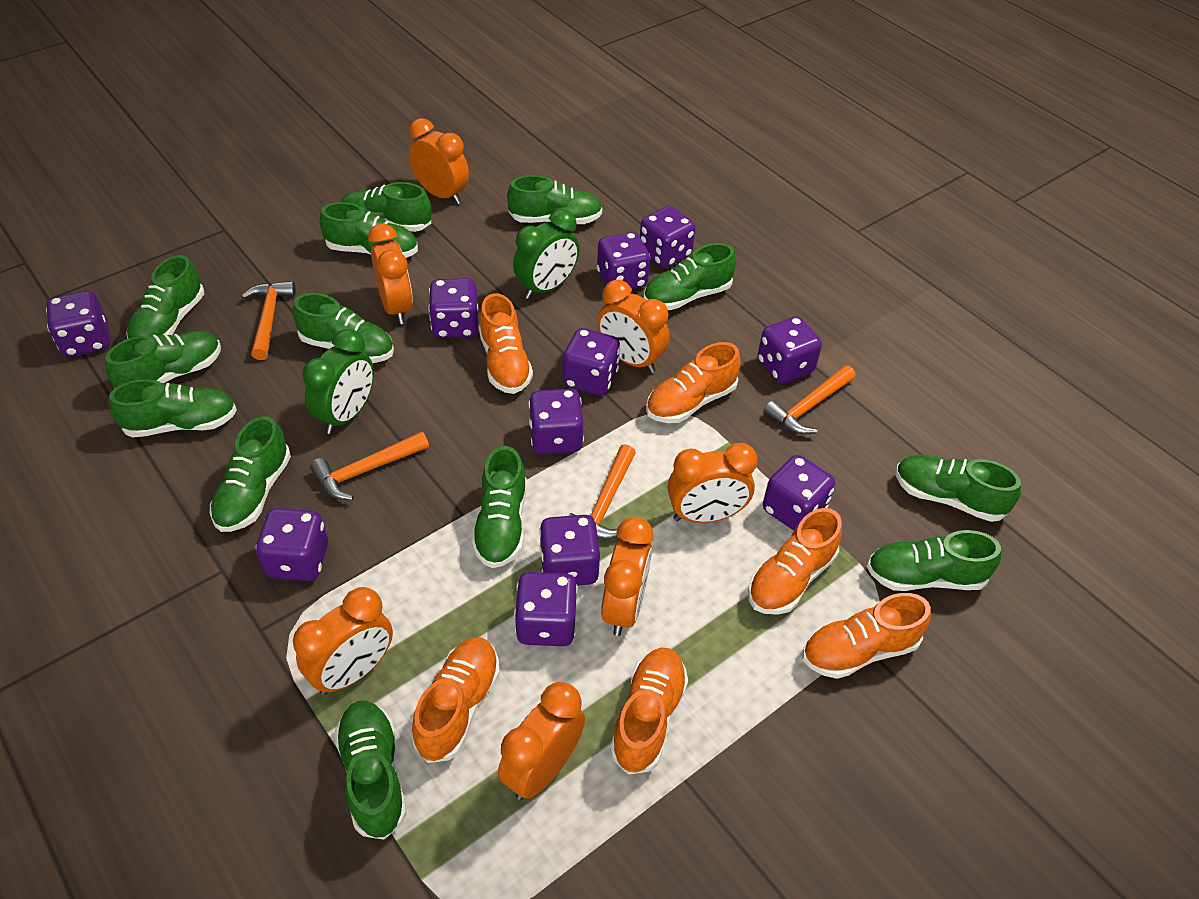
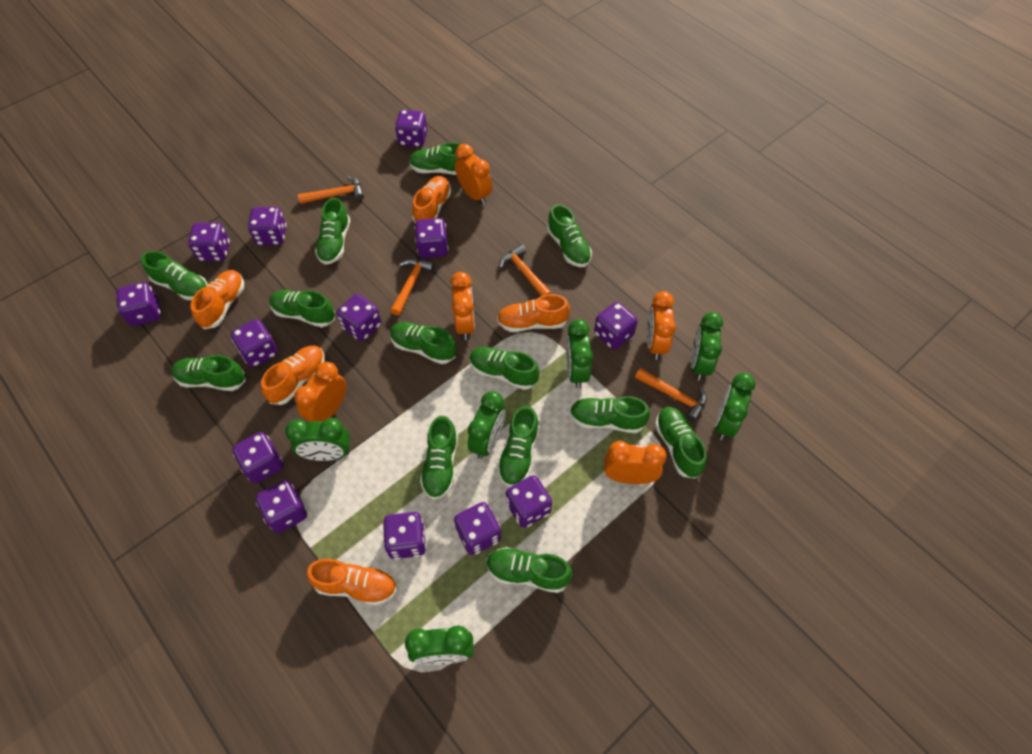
green clock: 2 -> 6
orange clock: 7 -> 5
orange shoe: 6 -> 5
purple dice: 11 -> 13

